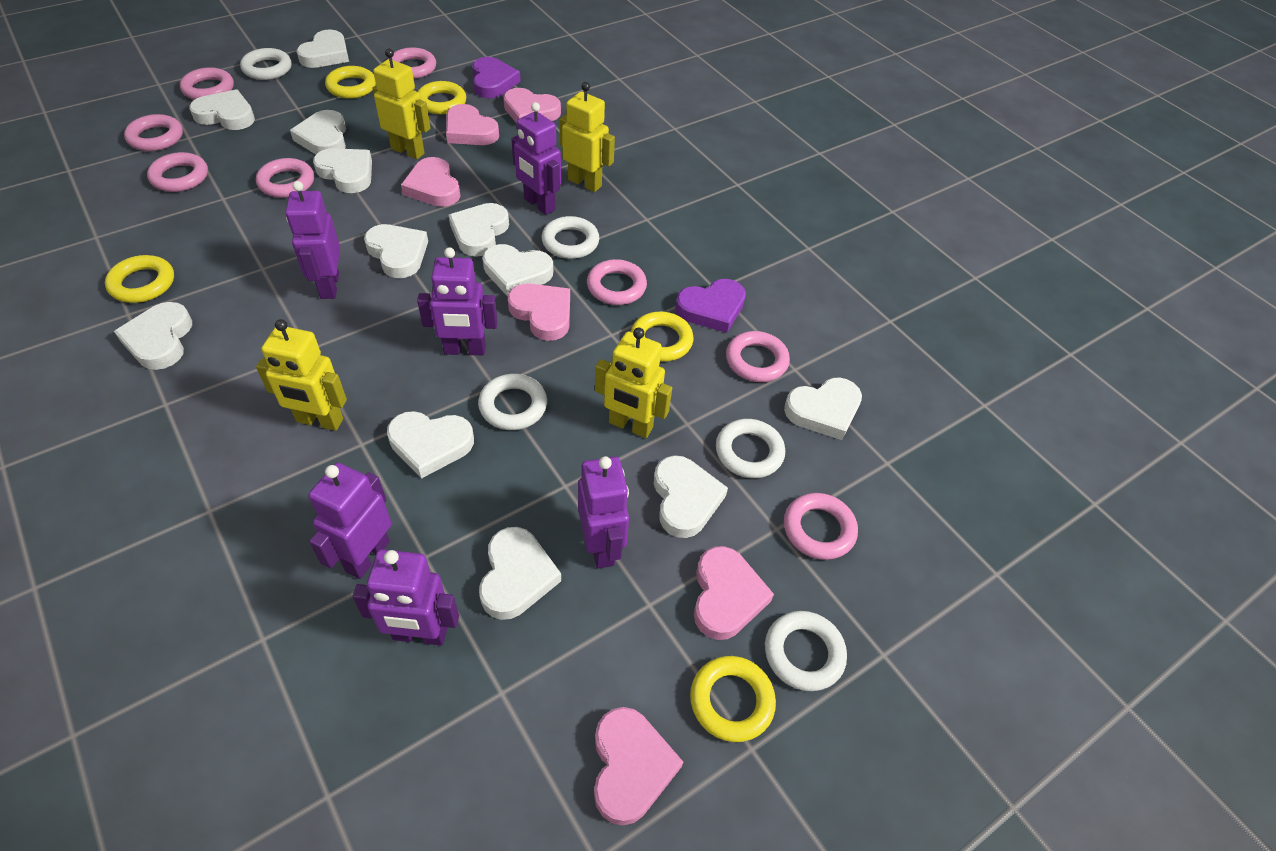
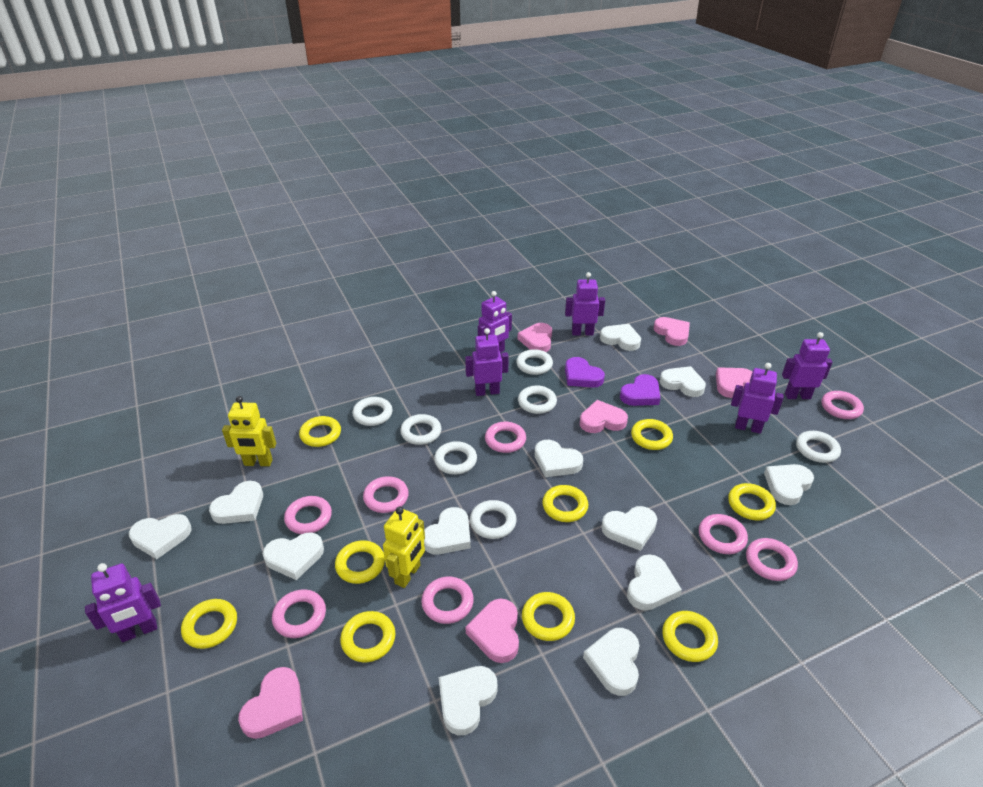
white ring: 5 -> 7
yellow ring: 5 -> 9
yellow robot: 4 -> 2

